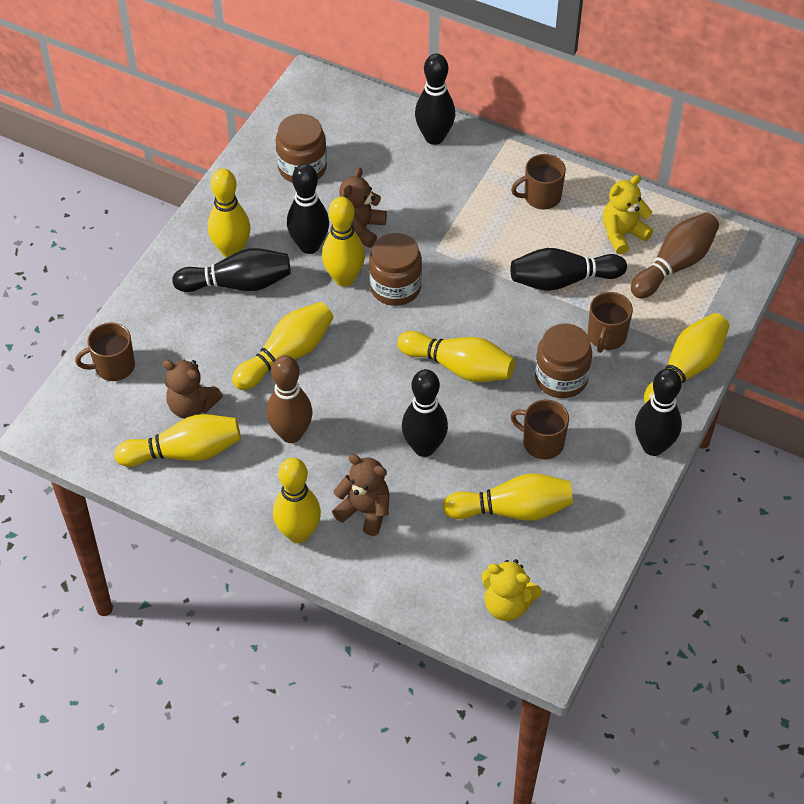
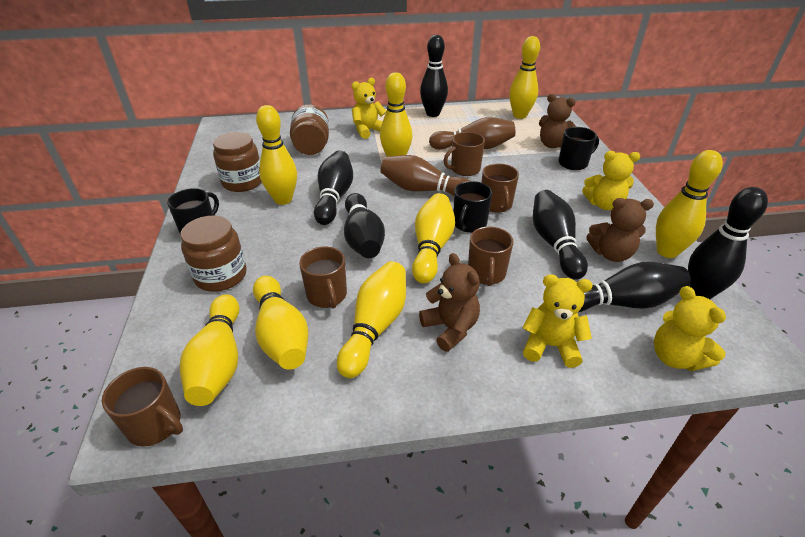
black mug: 0 -> 3
brown mug: 4 -> 5
yellow teddy bear: 2 -> 4

